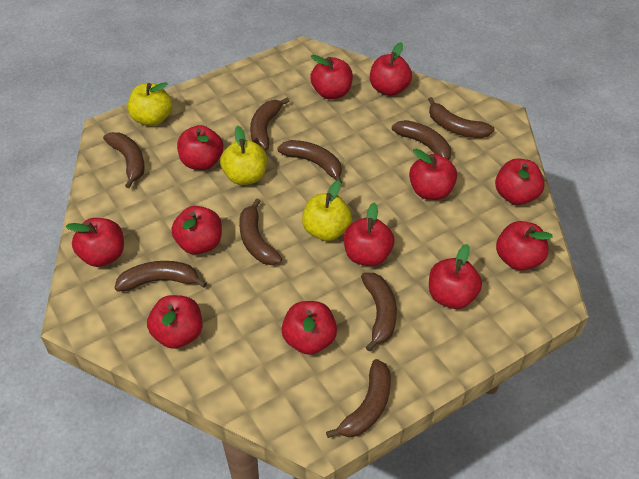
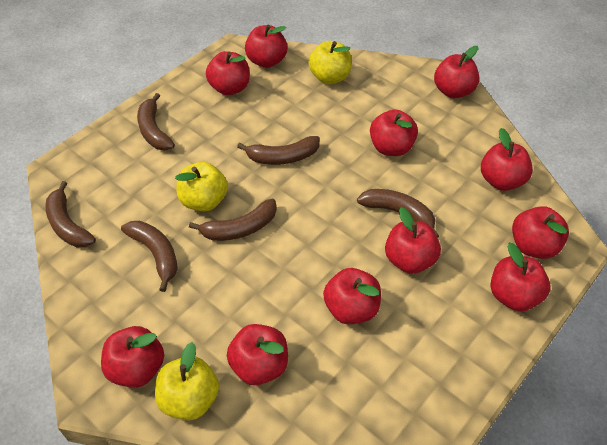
brown banana: 9 -> 6
red apple: 12 -> 11

